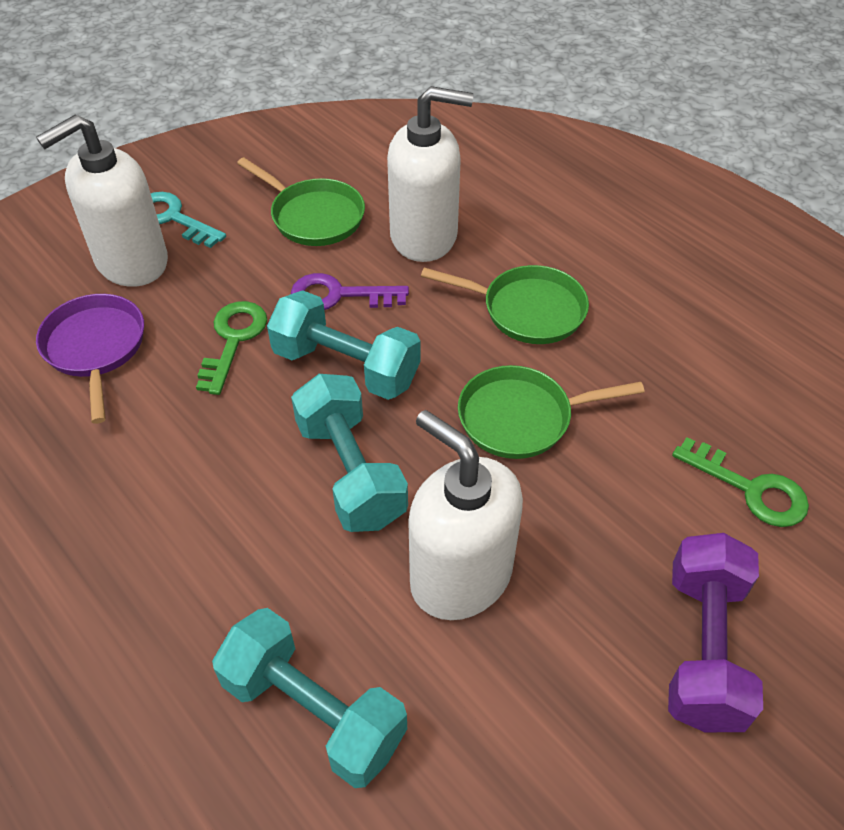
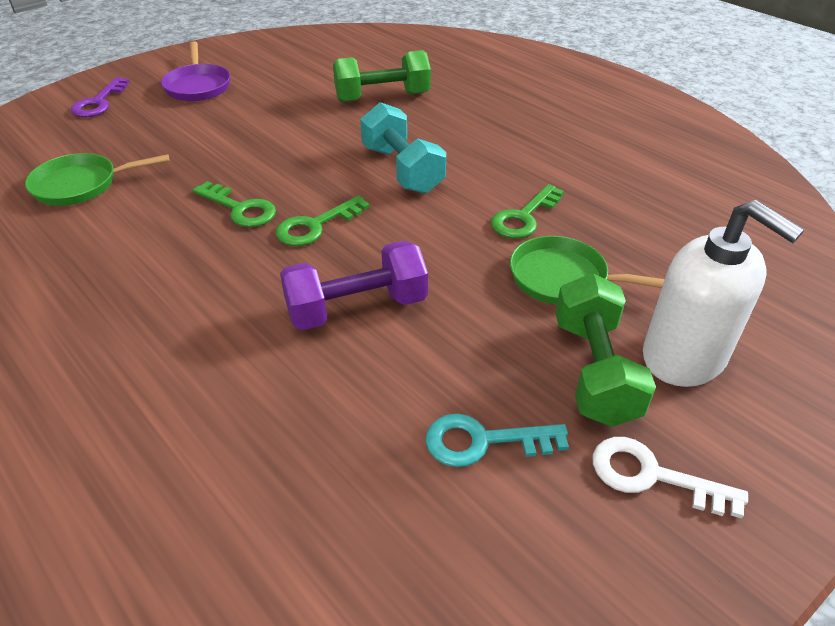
green dumbbell: 0 -> 2
green key: 2 -> 3
green pan: 3 -> 2
turquoise dumbbell: 3 -> 1
white key: 0 -> 1
white soap dispenser: 3 -> 1

